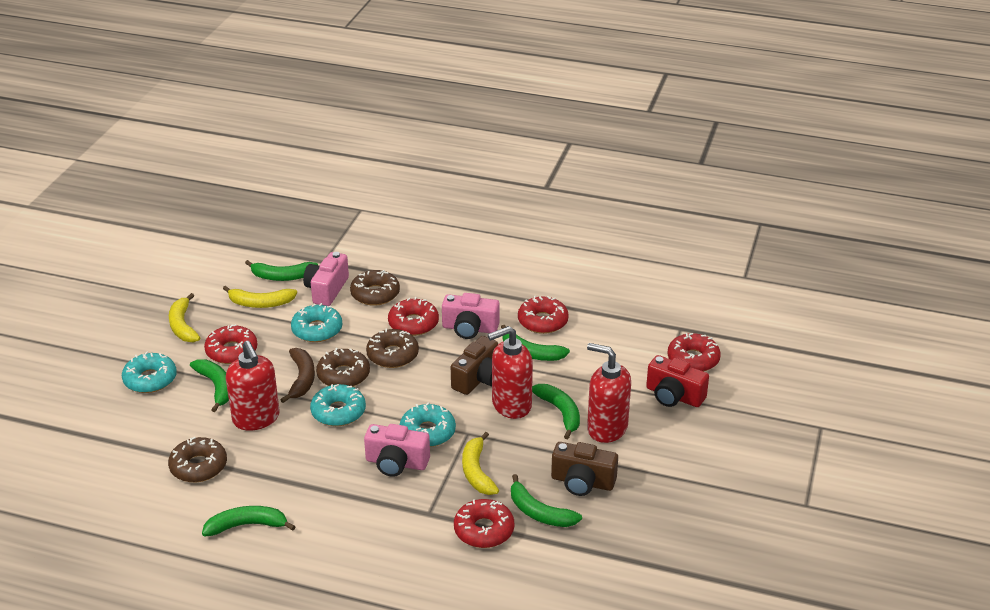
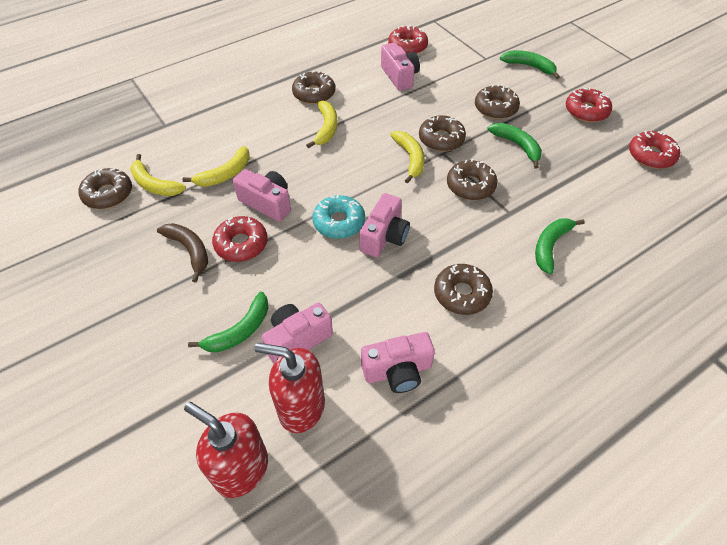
brown camera: 2 -> 0
brown donut: 4 -> 6
green banana: 6 -> 4
pink camera: 3 -> 5
red camera: 1 -> 0
red donut: 5 -> 4
red soap dispenser: 3 -> 2
turquoise donut: 4 -> 1
yellow banana: 3 -> 4

